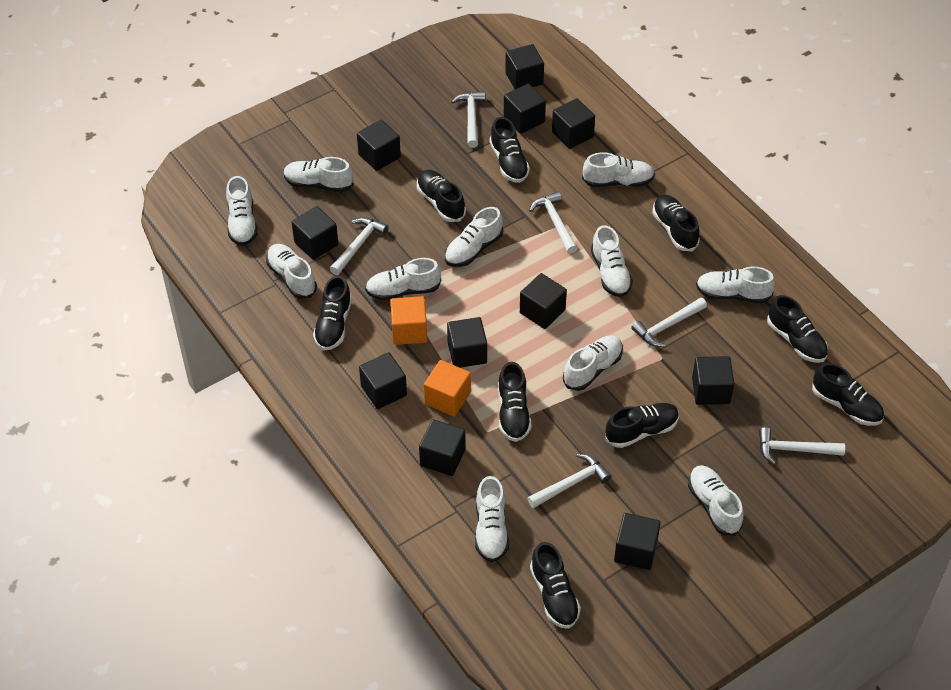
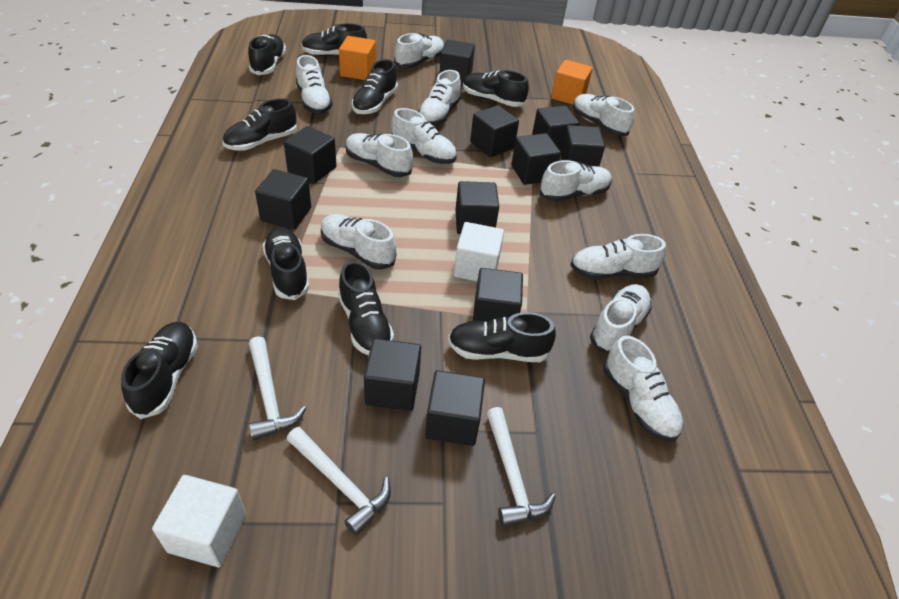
white cube: 0 -> 2
white hammer: 6 -> 3

